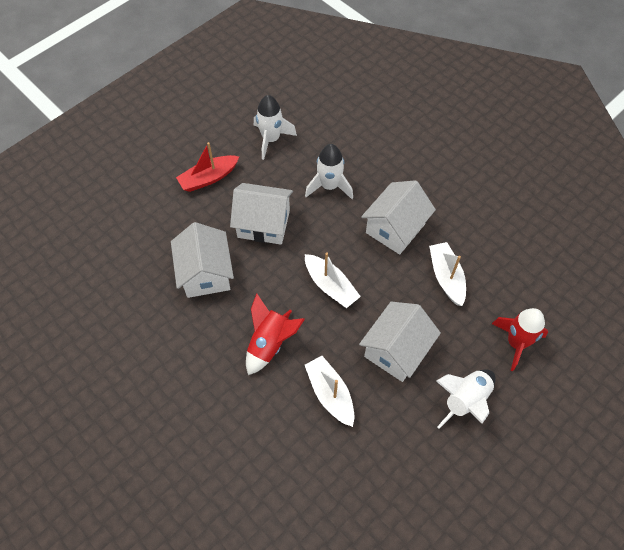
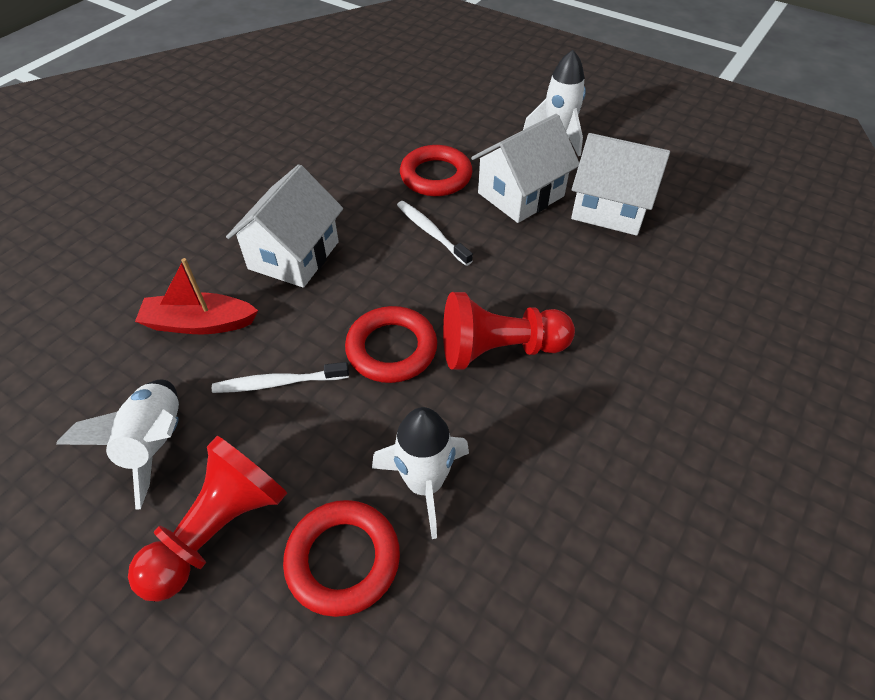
red pawn: 0 -> 2
red ring: 0 -> 3
red rocket: 2 -> 0
white boat: 3 -> 0
white house: 4 -> 3
white toothbrush: 0 -> 2

